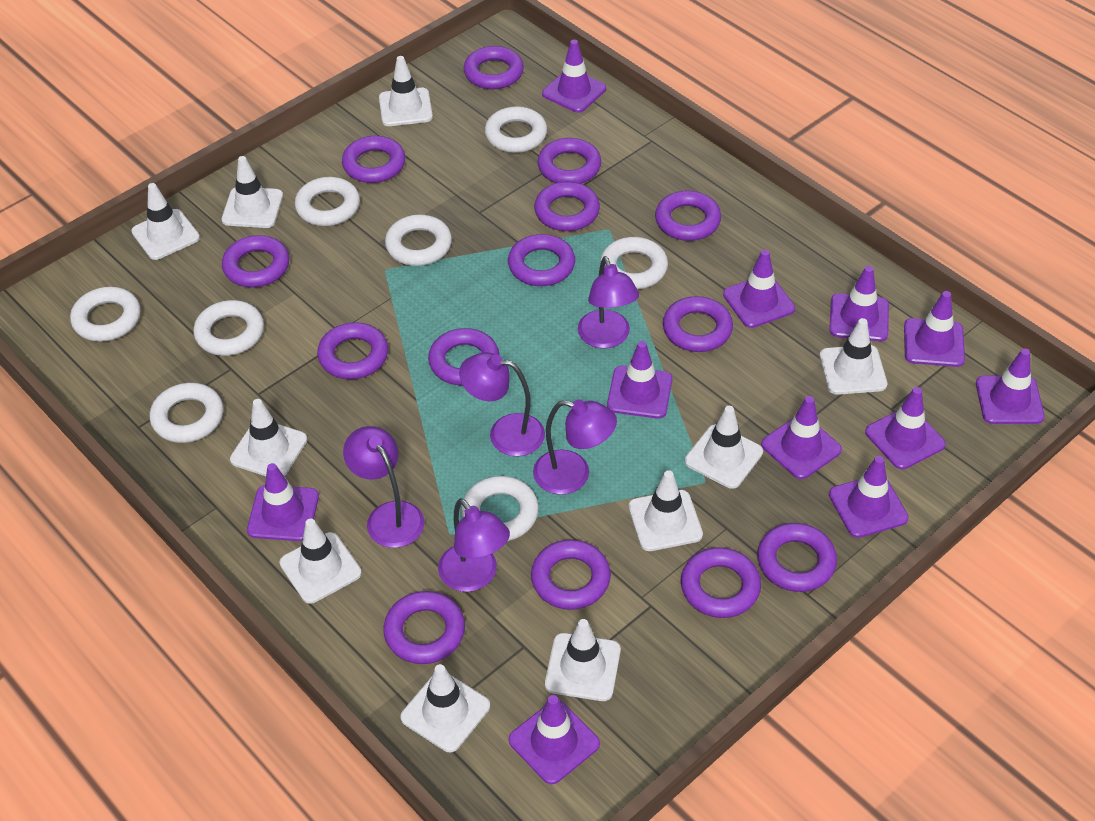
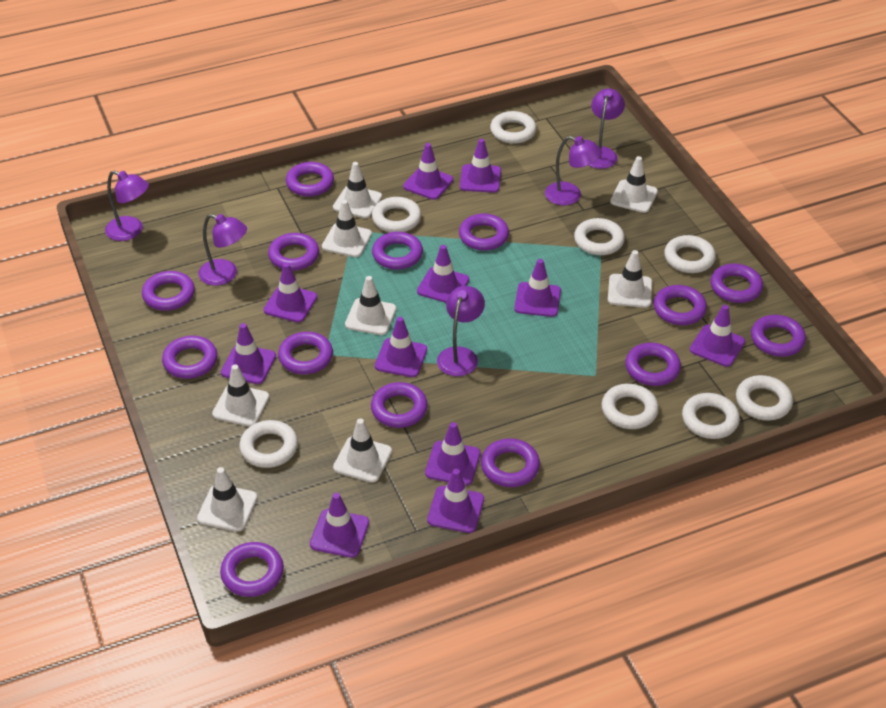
white traffic cone: 10 -> 8

